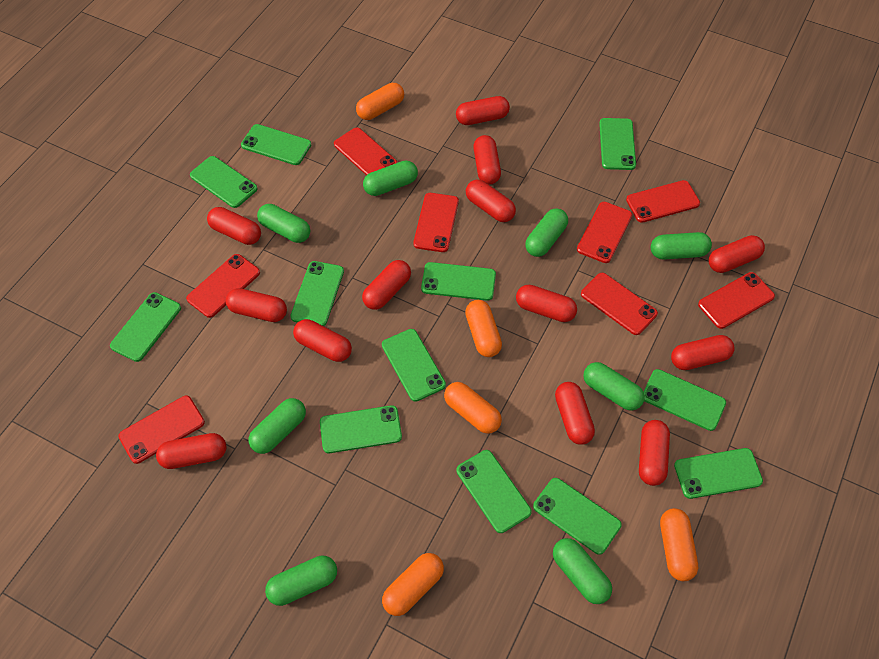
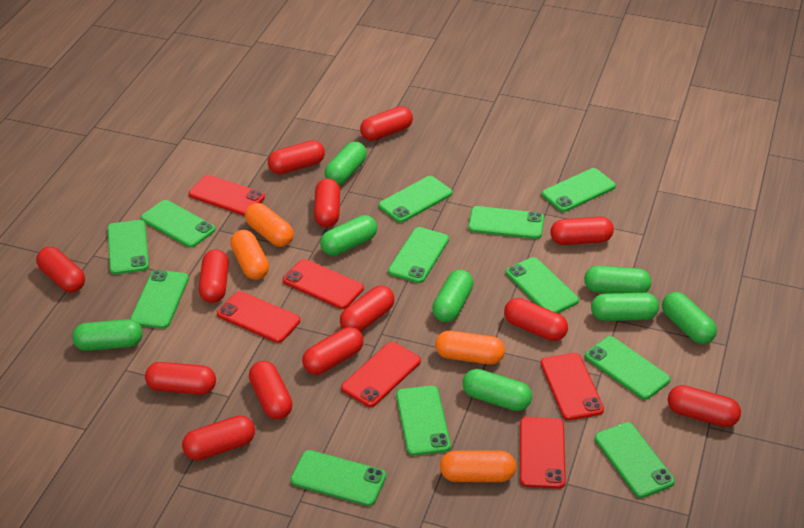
orange capsule: 5 -> 4
red phone: 8 -> 6

